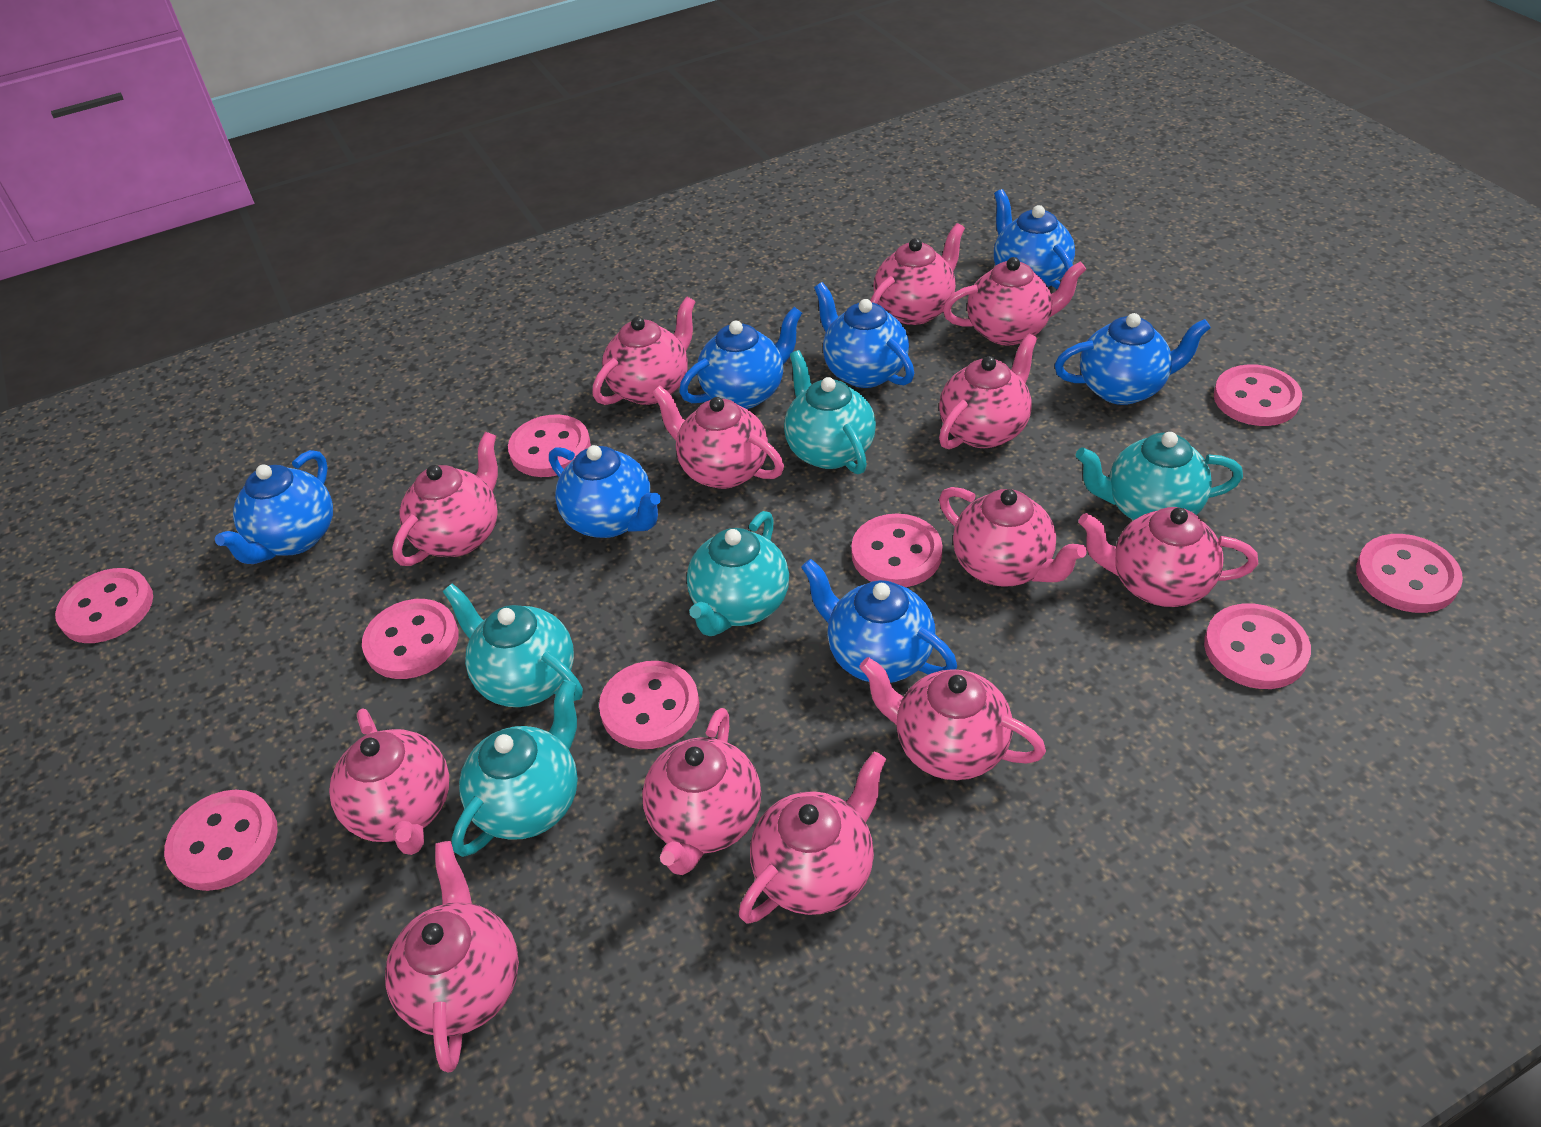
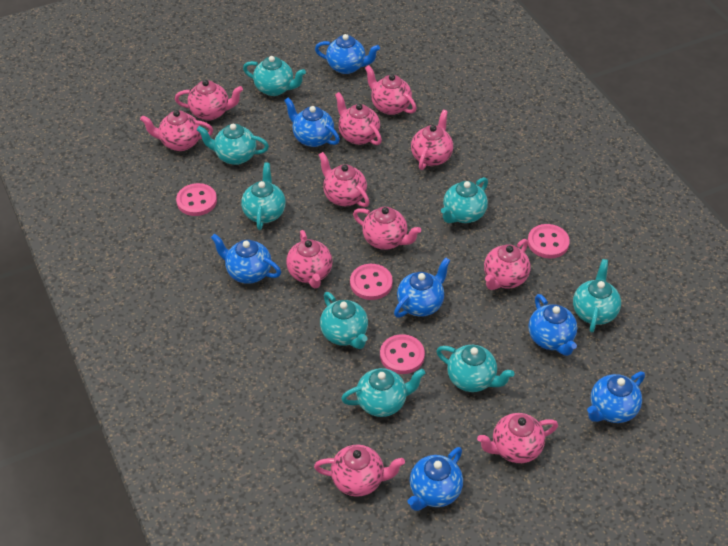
pink button: 9 -> 4
pink teapot: 13 -> 11
turquoise teapot: 5 -> 8

